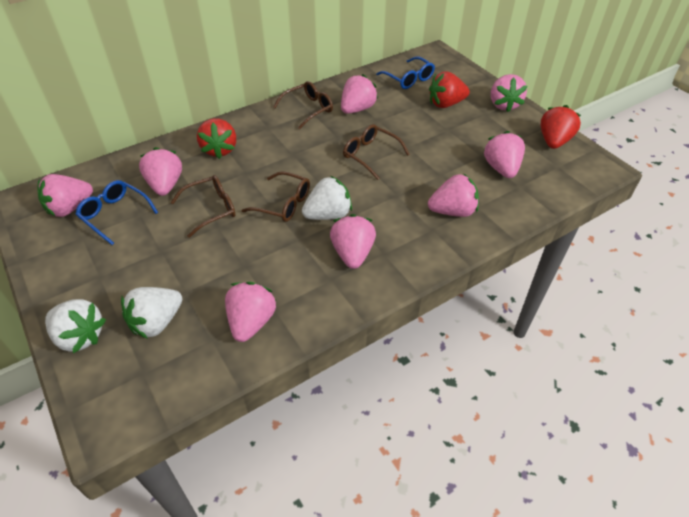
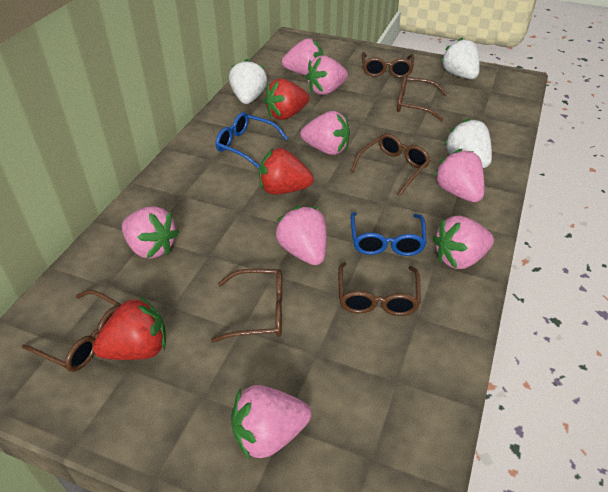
brown glasses: 4 -> 6

